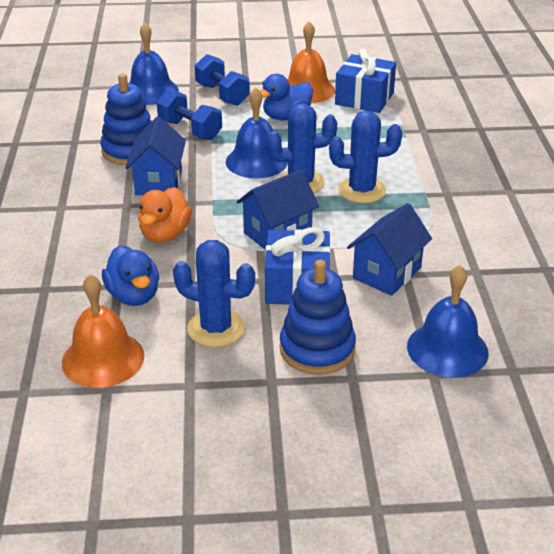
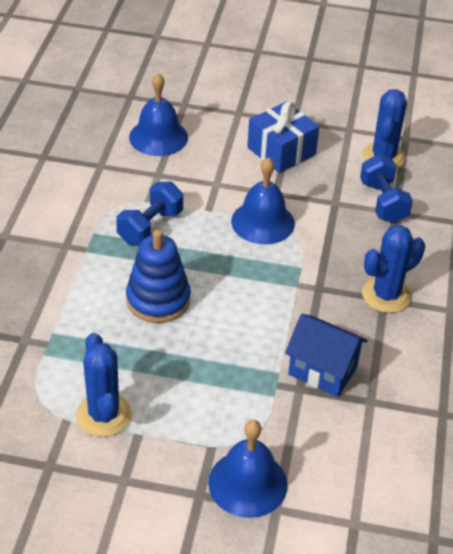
blue duck: 2 -> 0
blue gift: 2 -> 1
blue house: 3 -> 1
blue stacking toy: 2 -> 1
orange bell: 2 -> 0
orange duck: 1 -> 0

